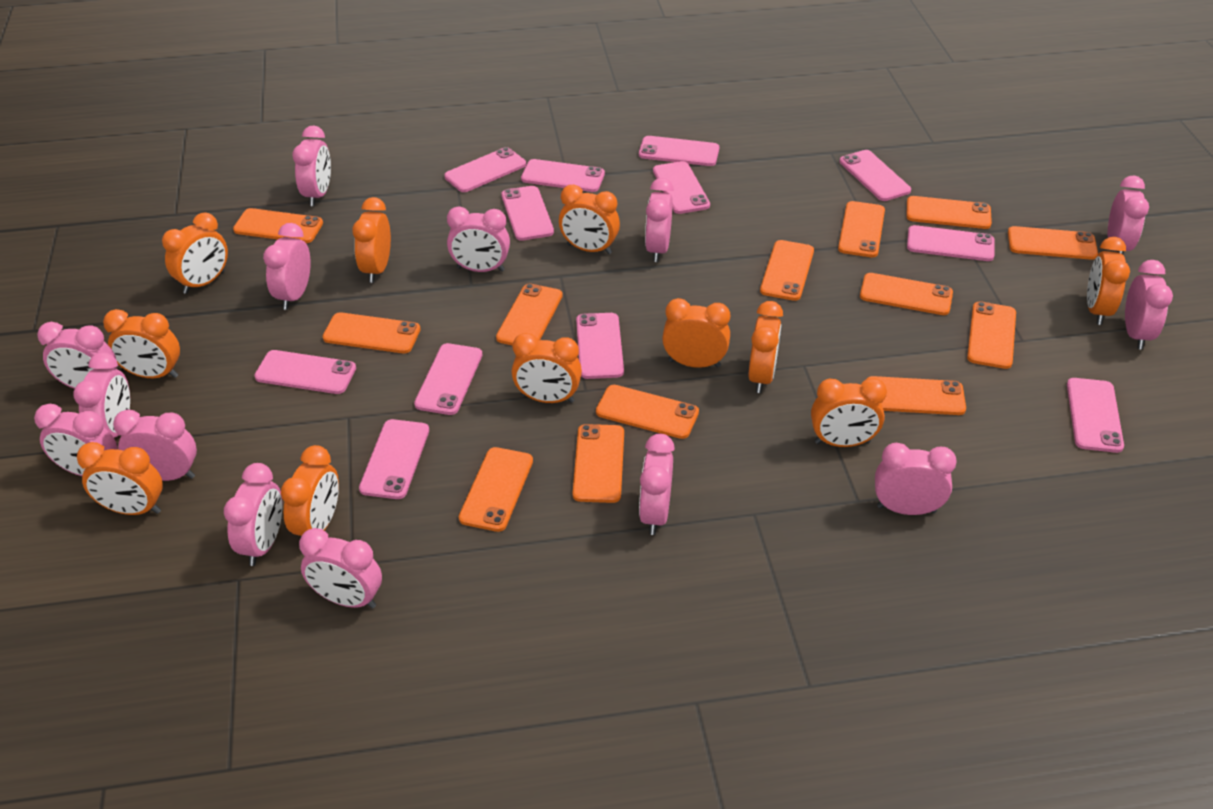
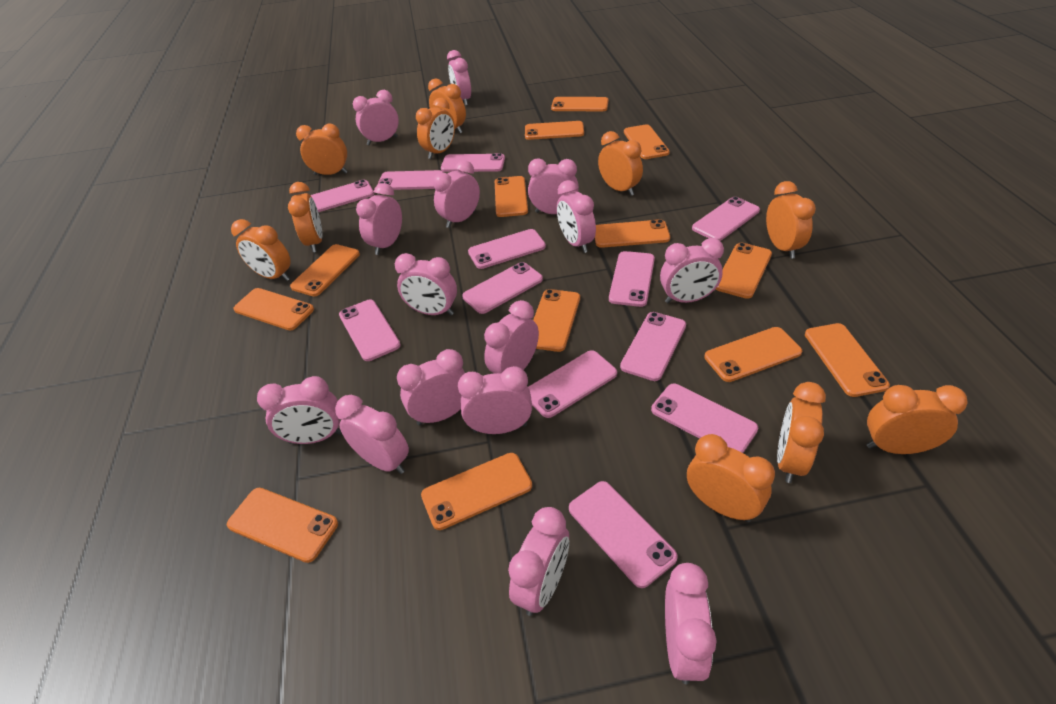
orange clock: 11 -> 10
pink clock: 14 -> 15

